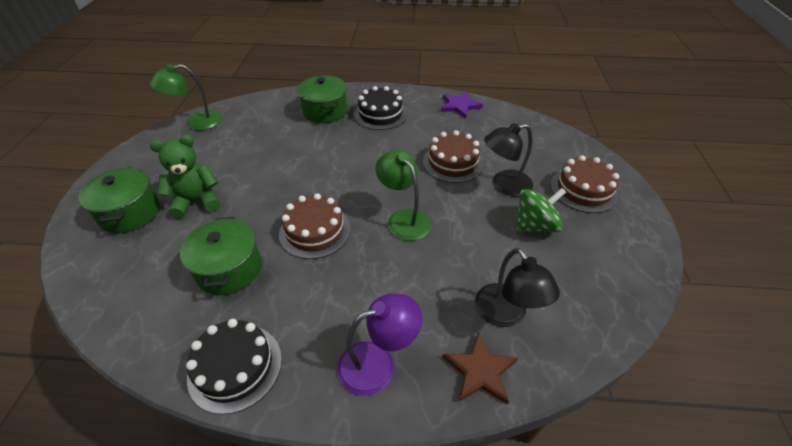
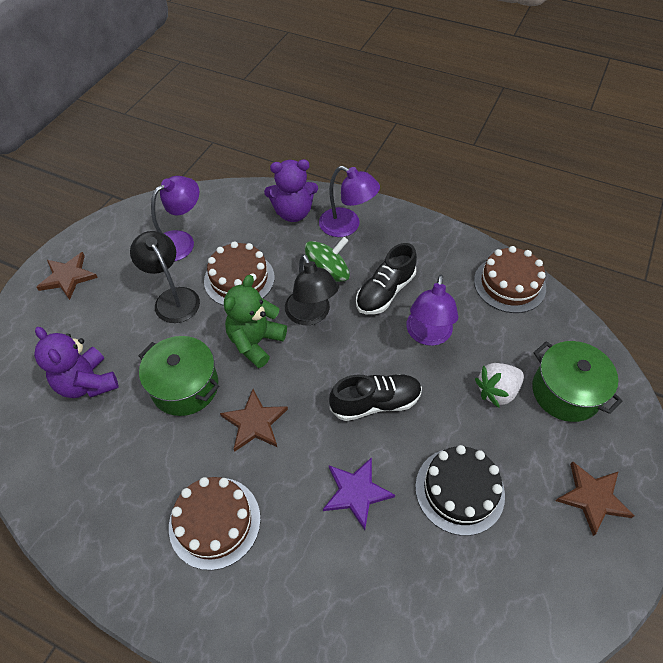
black cake: 2 -> 1
black shoe: 0 -> 2
brown star: 1 -> 3
green lamp: 2 -> 0
green pot: 3 -> 2
purple lamp: 1 -> 3
purple teddy bear: 0 -> 2
white strawberry: 0 -> 1

